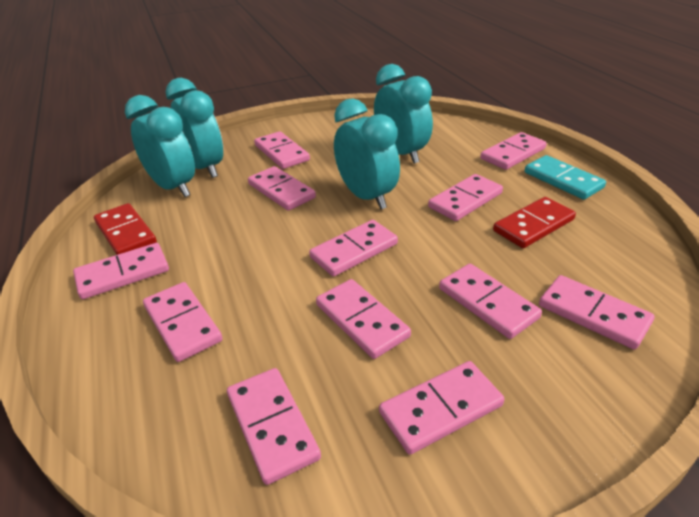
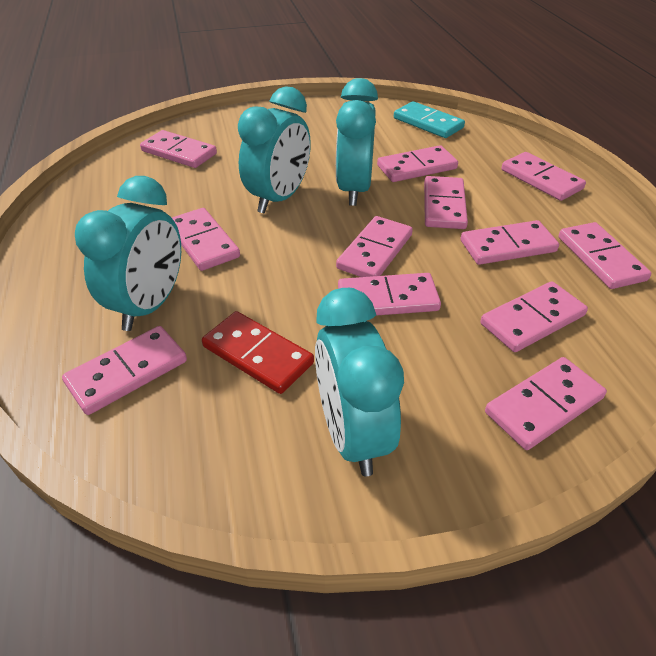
red domino: 2 -> 1

